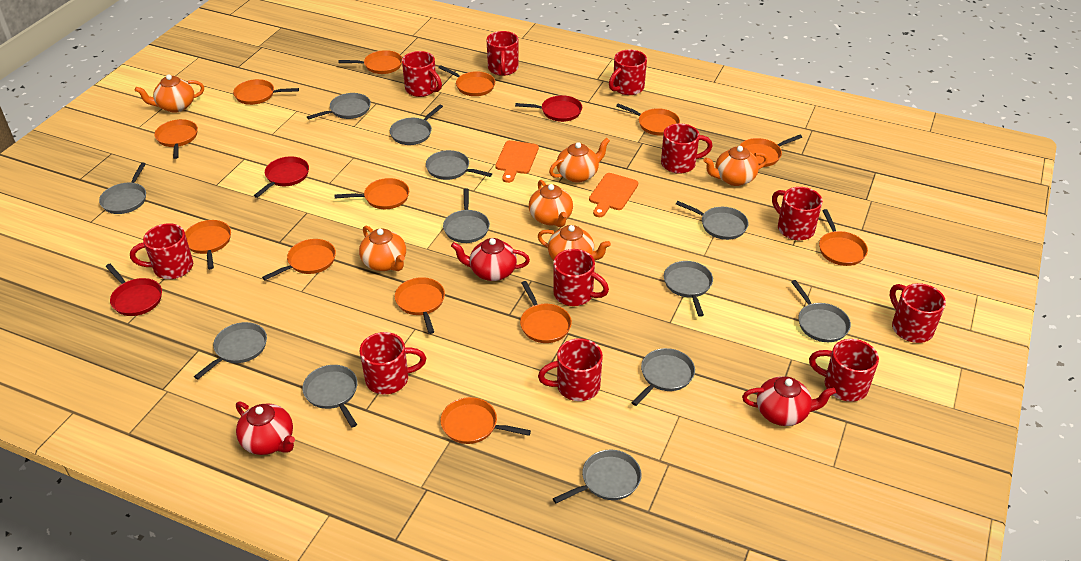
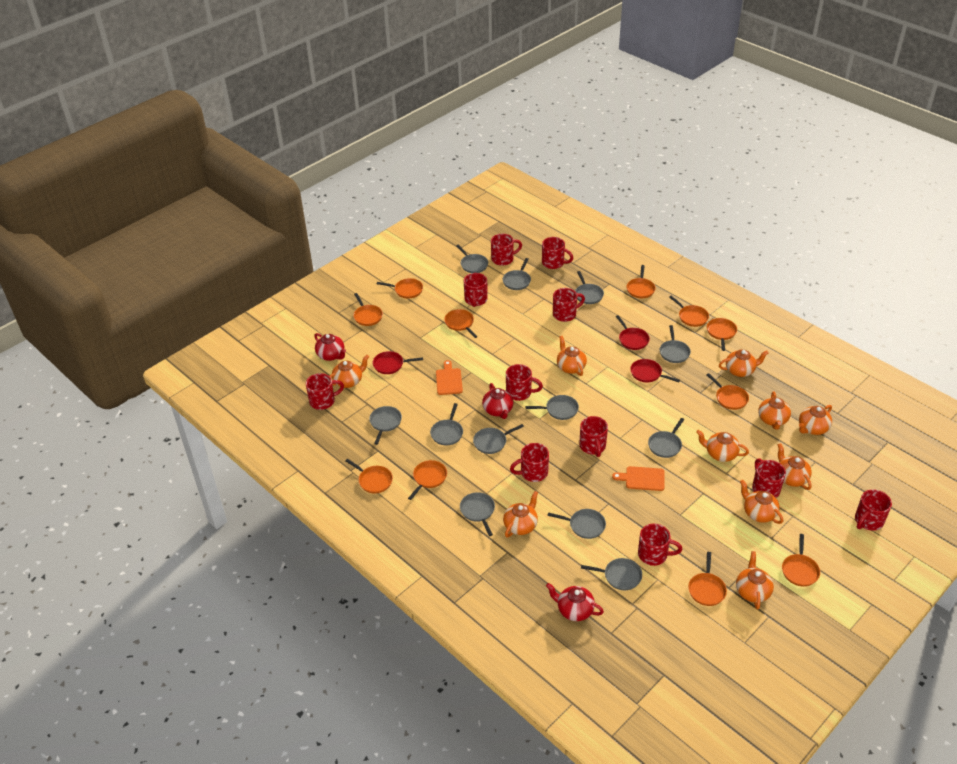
orange pan: 13 -> 11
orange teapot: 6 -> 10

